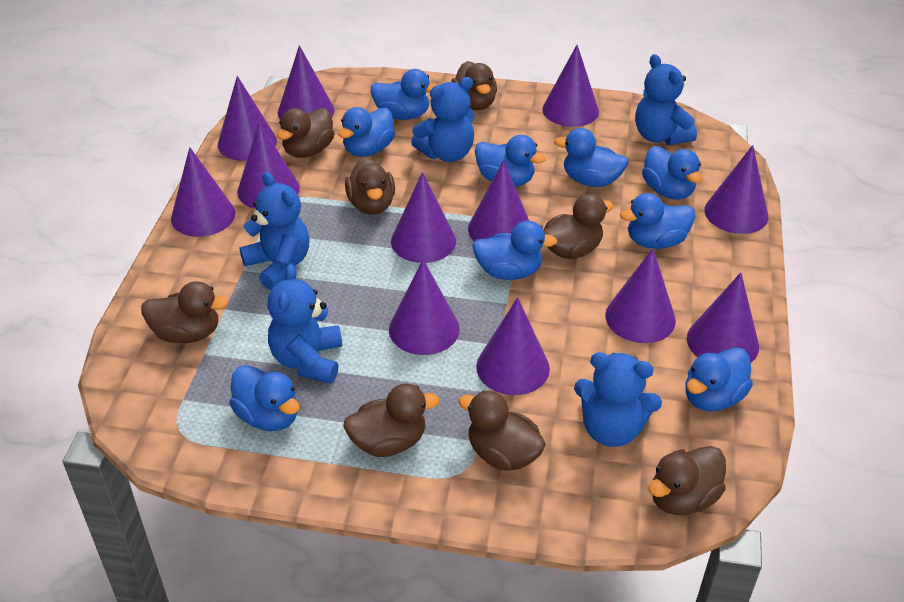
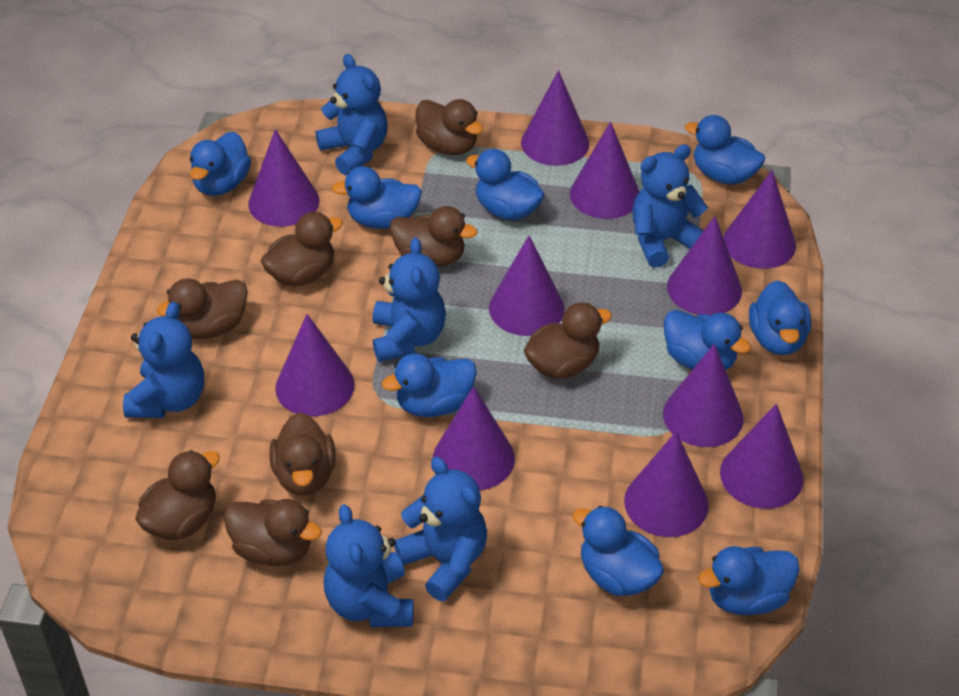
blue teddy bear: 5 -> 6
purple cone: 12 -> 11

